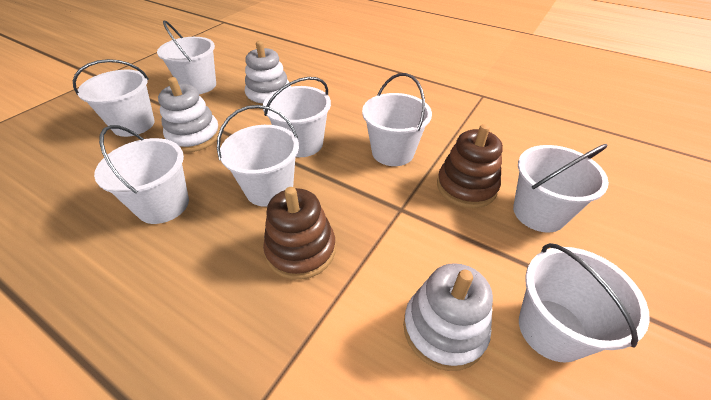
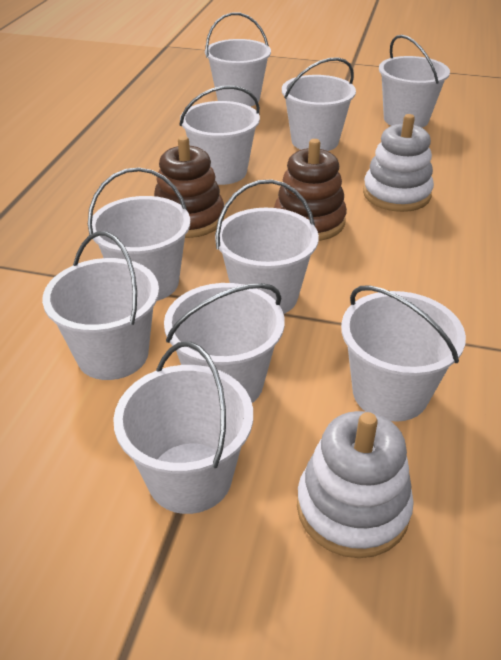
white bucket: 8 -> 10
white stacking toy: 3 -> 2

